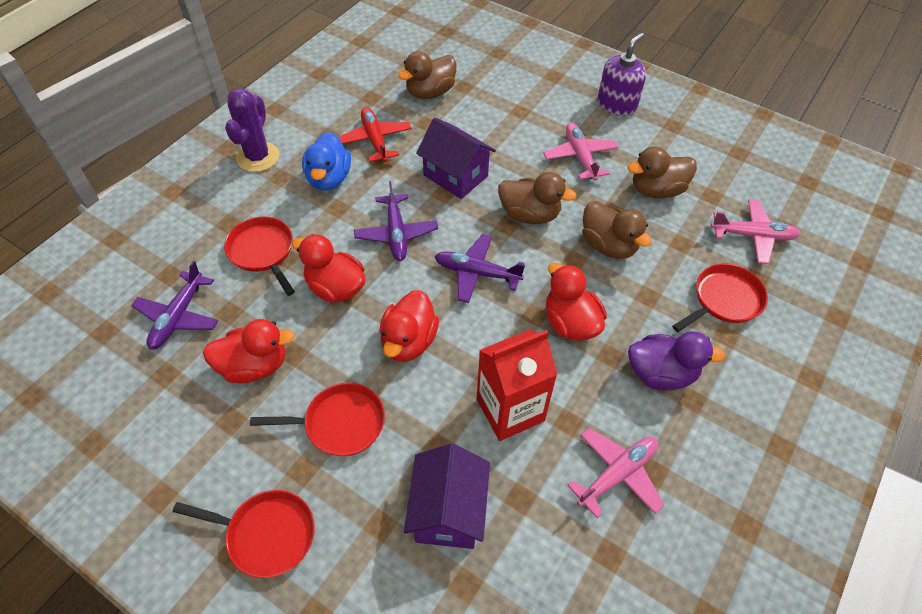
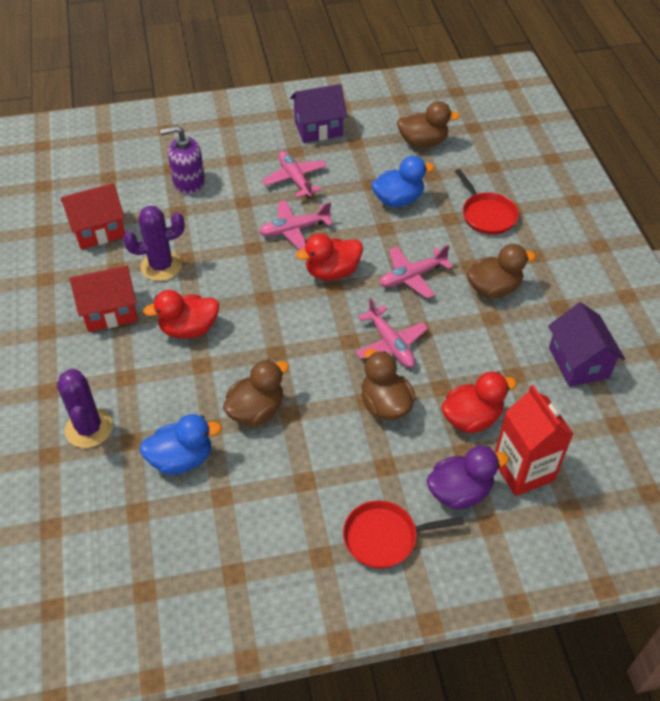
blue duck: 1 -> 2
pink plane: 3 -> 4
purple cactus: 1 -> 2
purple plane: 3 -> 0
red duck: 4 -> 3
red house: 0 -> 2
red pan: 4 -> 2
red plane: 1 -> 0

